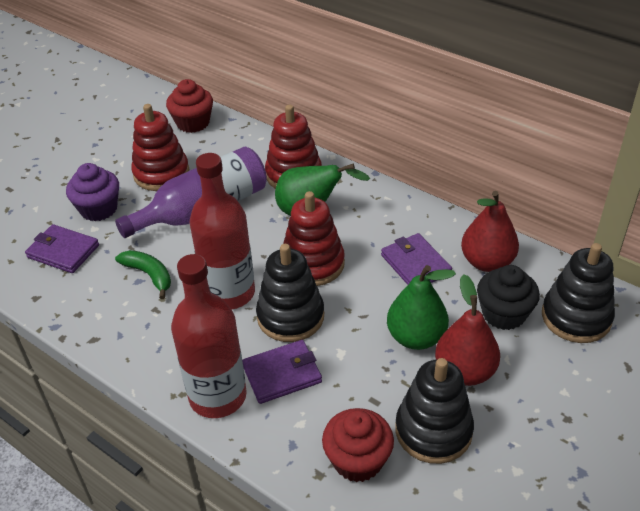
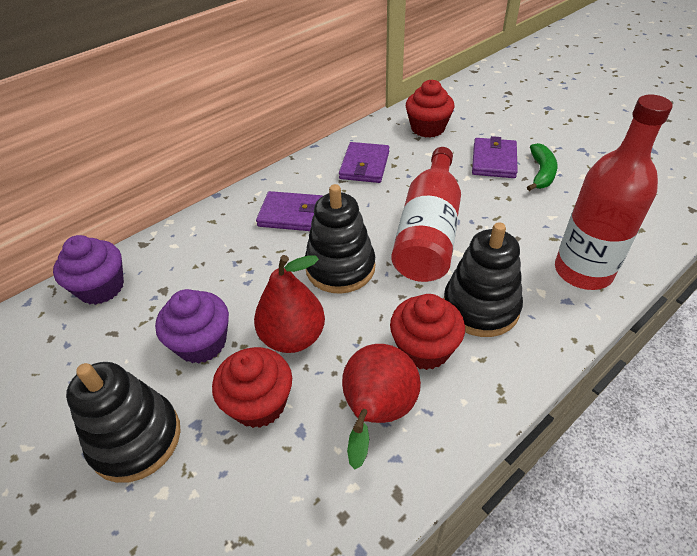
black cupcake: 1 -> 0
green pear: 2 -> 0
purple bottle: 1 -> 0
purple cupcake: 1 -> 2
red cupcake: 2 -> 3
red stacking toy: 3 -> 0

